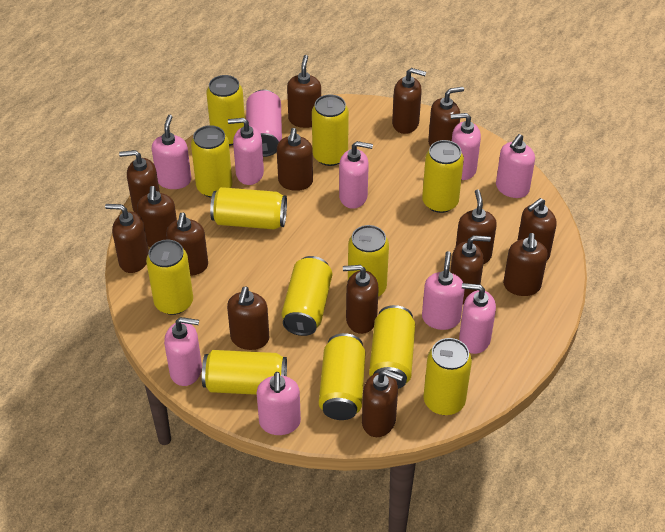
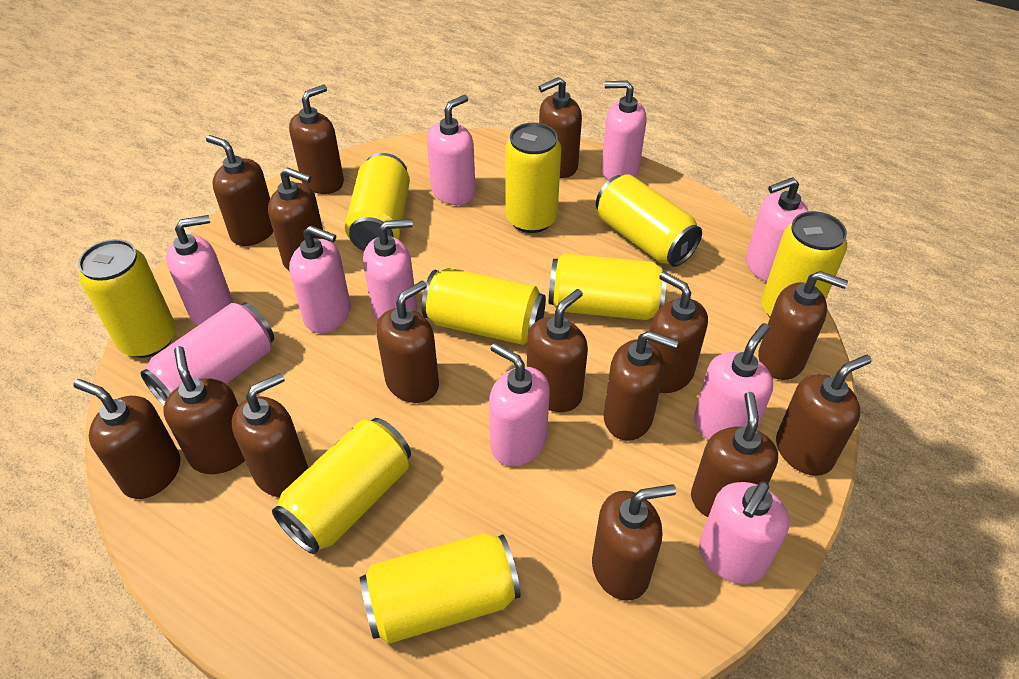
yellow can: 12 -> 9

